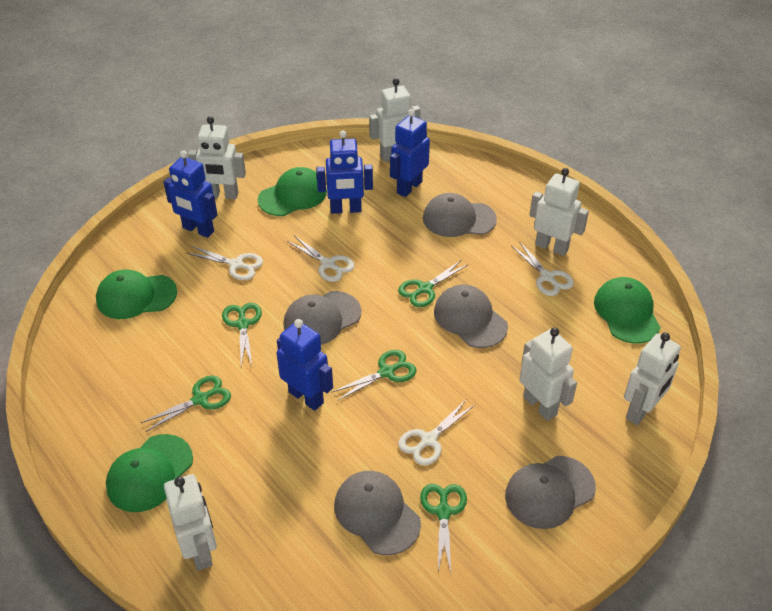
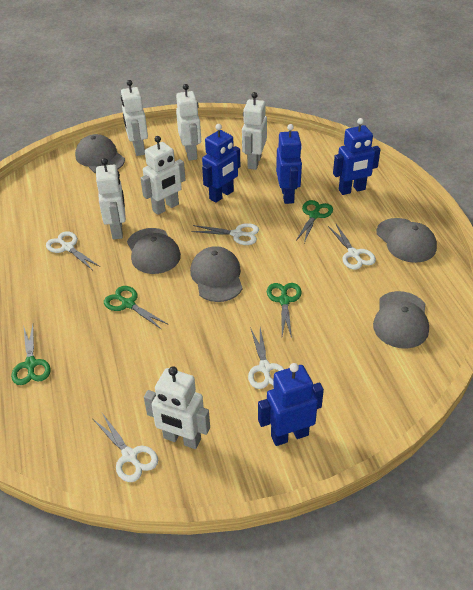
green cap: 4 -> 0
green scissors: 5 -> 4
white scissors: 4 -> 5

